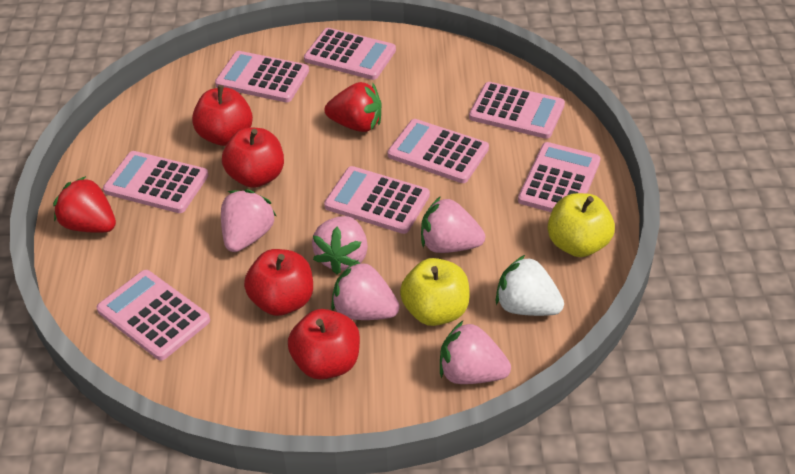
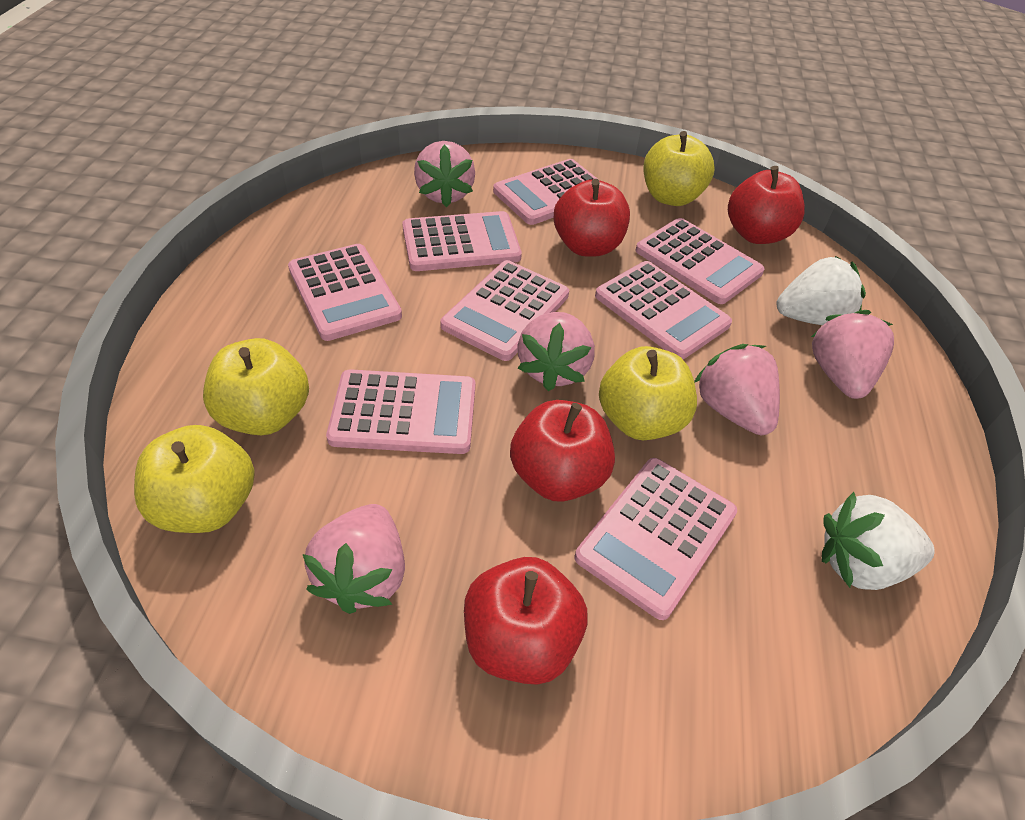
red strawberry: 2 -> 0
white strawberry: 1 -> 2
yellow apple: 2 -> 4

